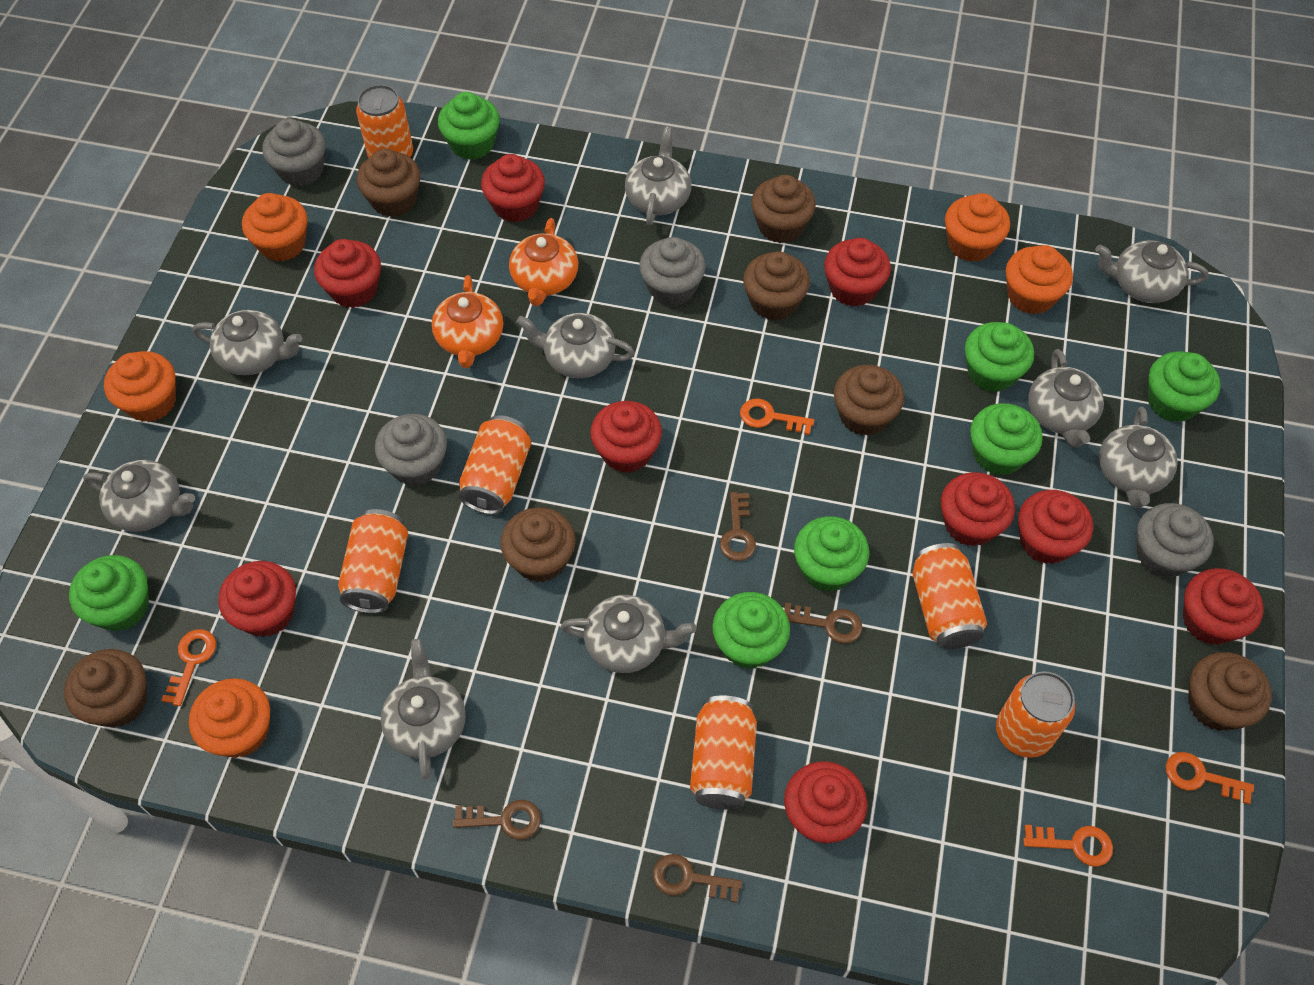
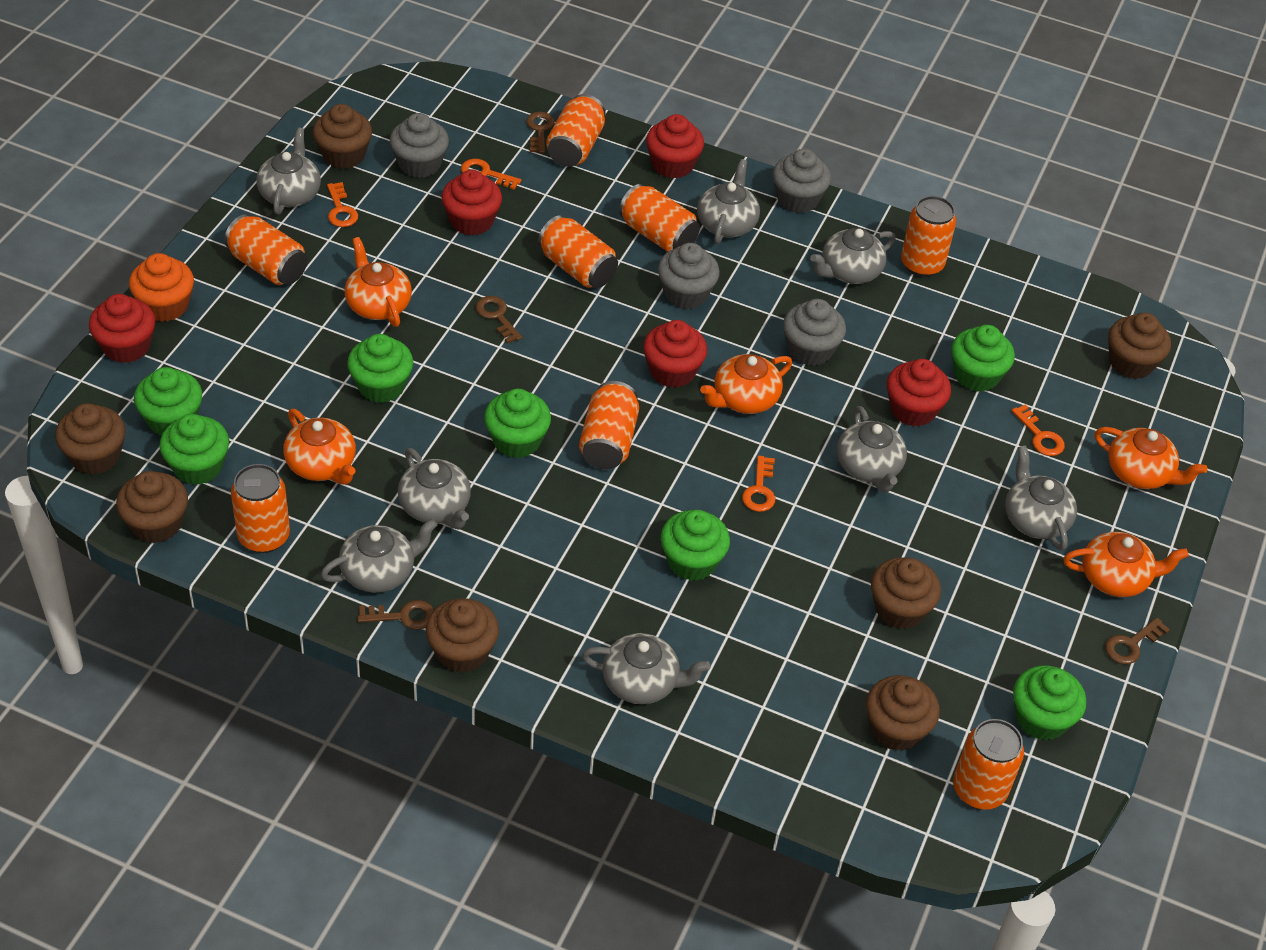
grey teapot: 9 -> 8
orange can: 6 -> 8
orange cupcake: 5 -> 1
orange teapot: 2 -> 5
red cupcake: 9 -> 5

